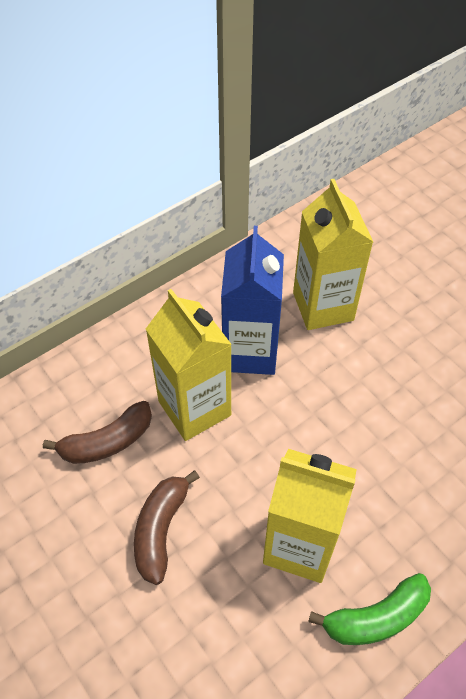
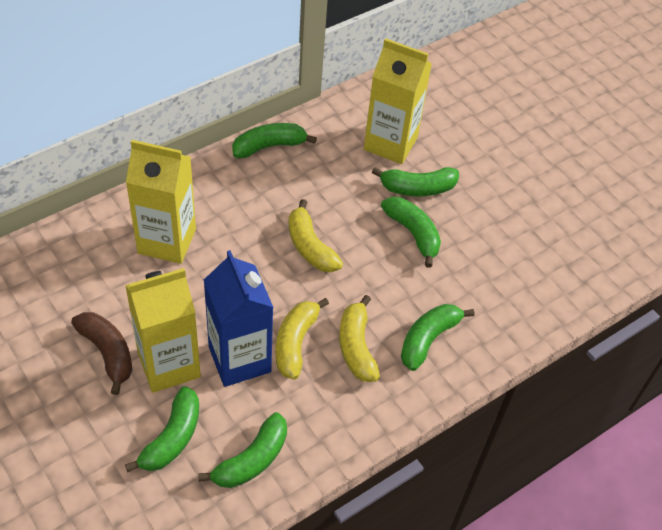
brown banana: 2 -> 1
green banana: 1 -> 6
yellow banana: 0 -> 3

